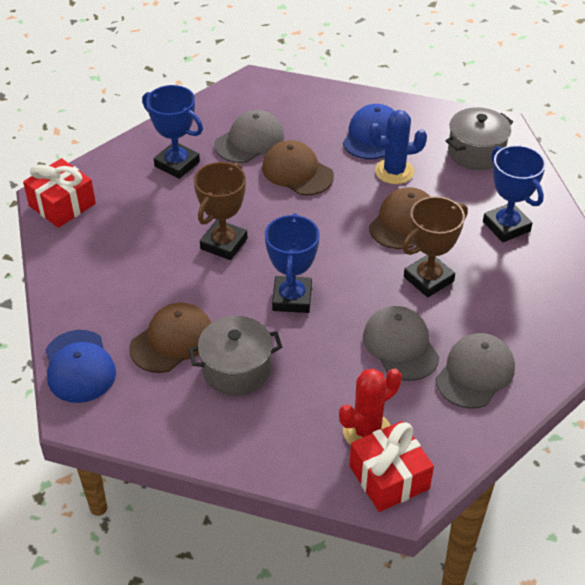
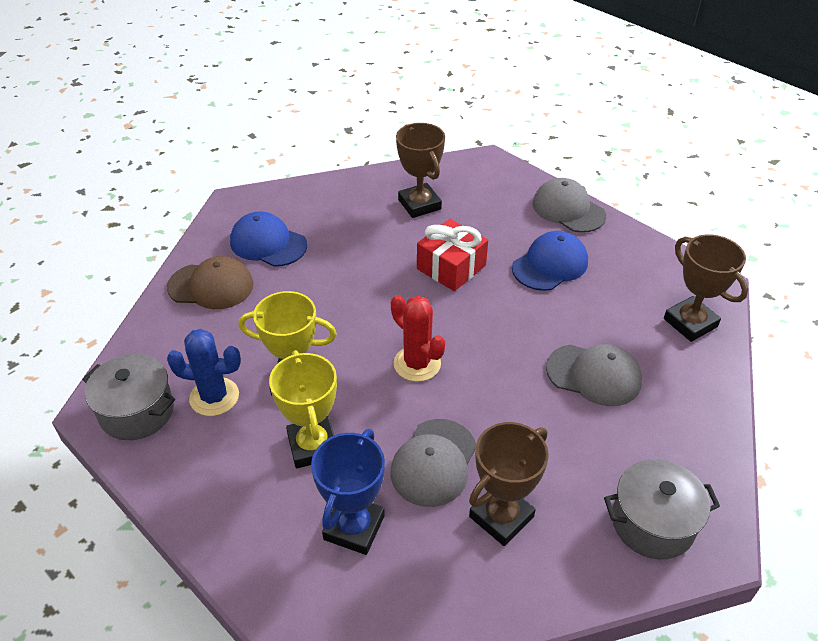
blue trophy: 3 -> 1
brown cap: 3 -> 1
brown trophy: 2 -> 3
red gift: 2 -> 1
yellow trophy: 0 -> 2

